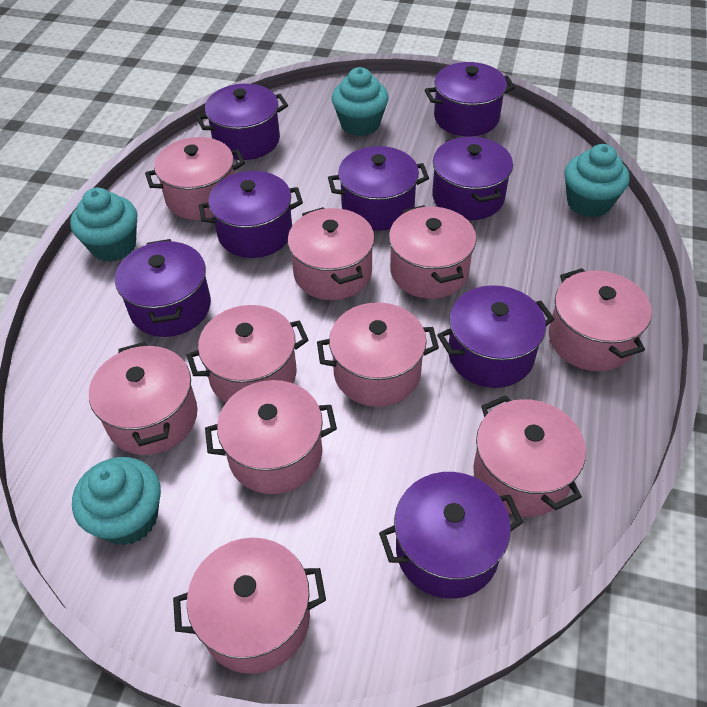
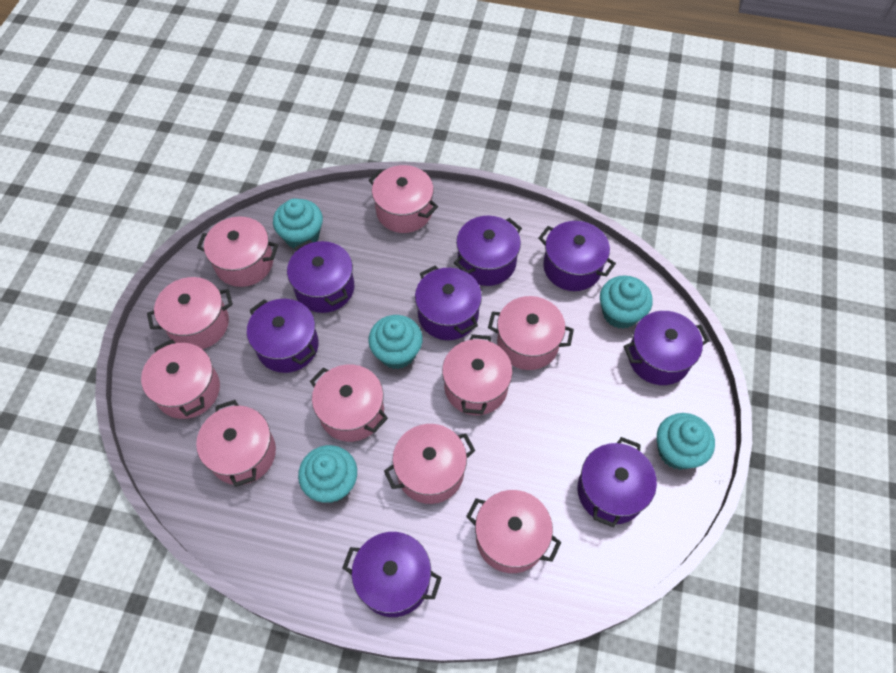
turquoise cupcake: 4 -> 5

